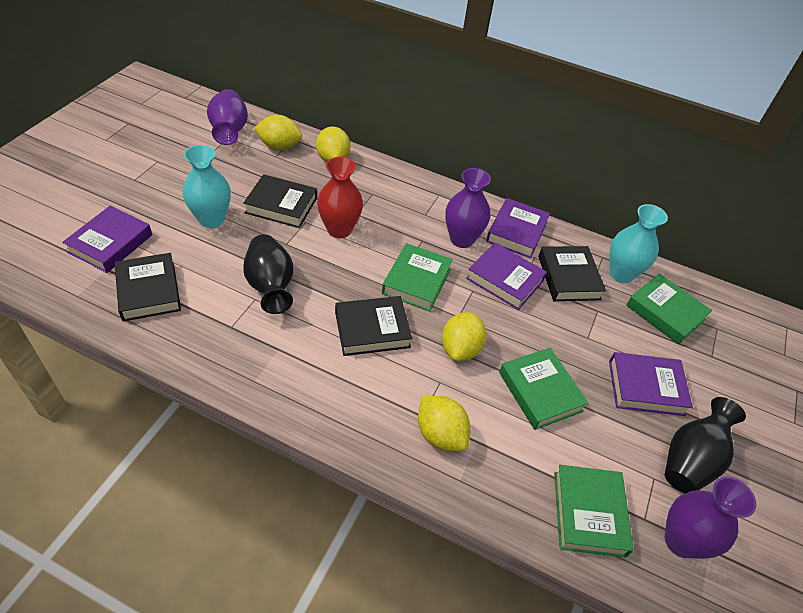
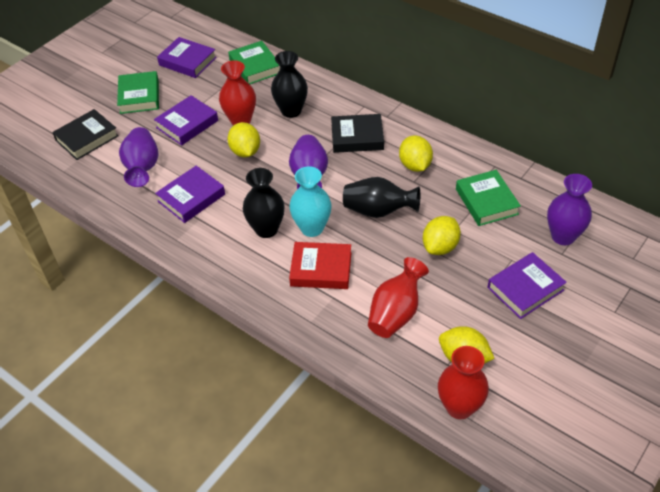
black book: 4 -> 2
black vase: 2 -> 3
green book: 4 -> 3
red book: 0 -> 1
red vase: 1 -> 3
turquoise vase: 2 -> 1

